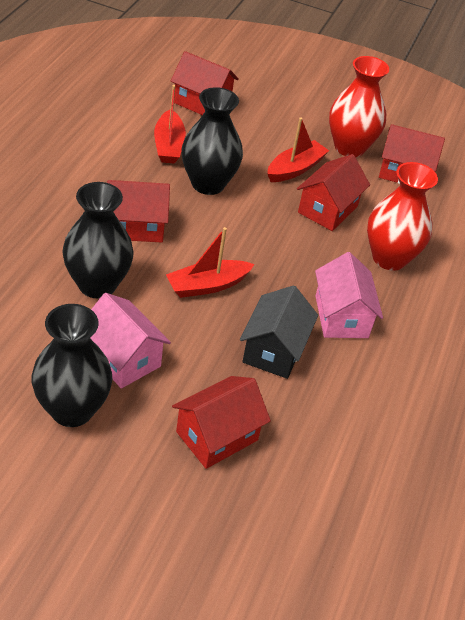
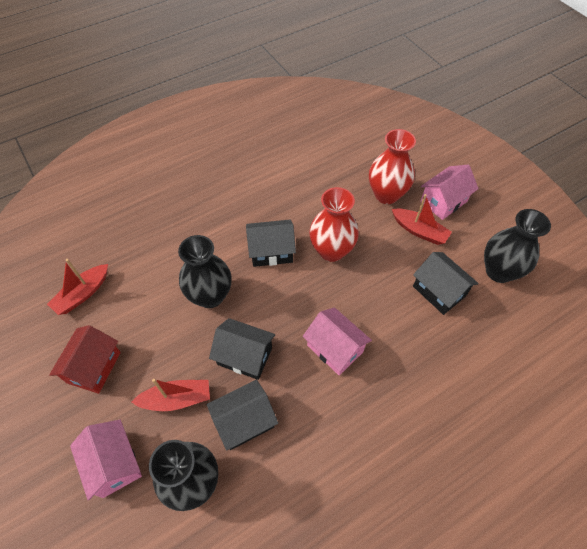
black house: 1 -> 4
pink house: 2 -> 3
red house: 5 -> 1

